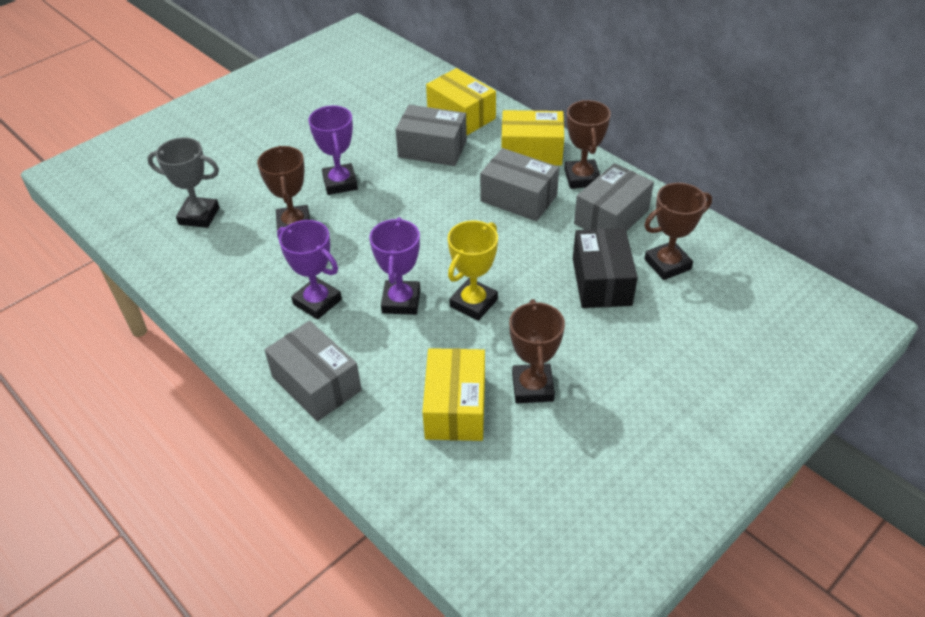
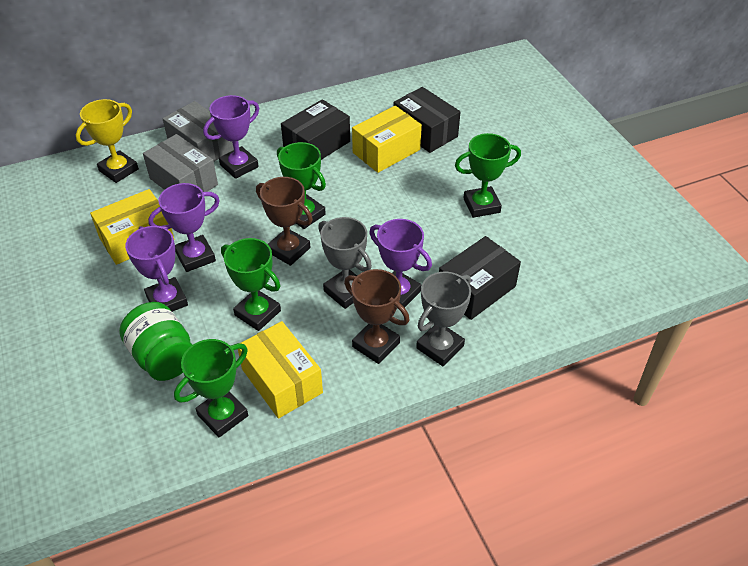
black box: 1 -> 3
brown trophy: 4 -> 2
green jar: 0 -> 1
green trophy: 0 -> 4
grey box: 4 -> 2
grey trophy: 1 -> 2
purple trophy: 3 -> 4

